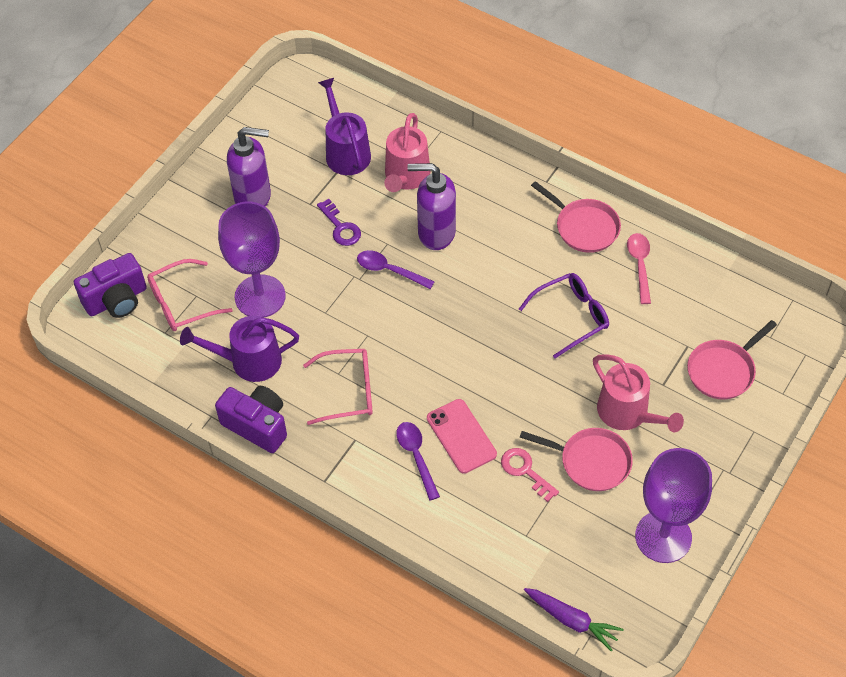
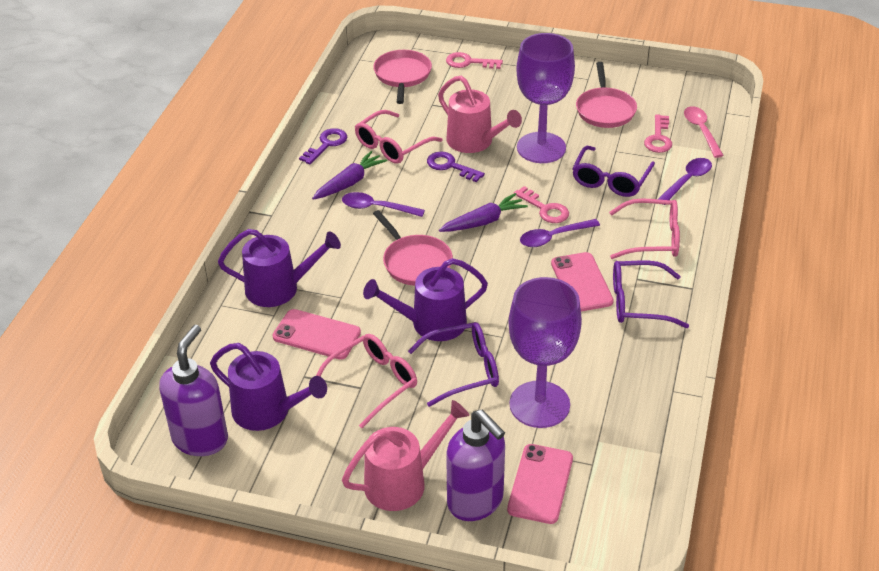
pink glasses: 2 -> 3
pink key: 1 -> 3
pink phone: 1 -> 3
purple camera: 2 -> 0
purple carrot: 1 -> 2
purple glasses: 1 -> 3
purple key: 1 -> 2
purple spoon: 2 -> 3
purple watering can: 2 -> 3

